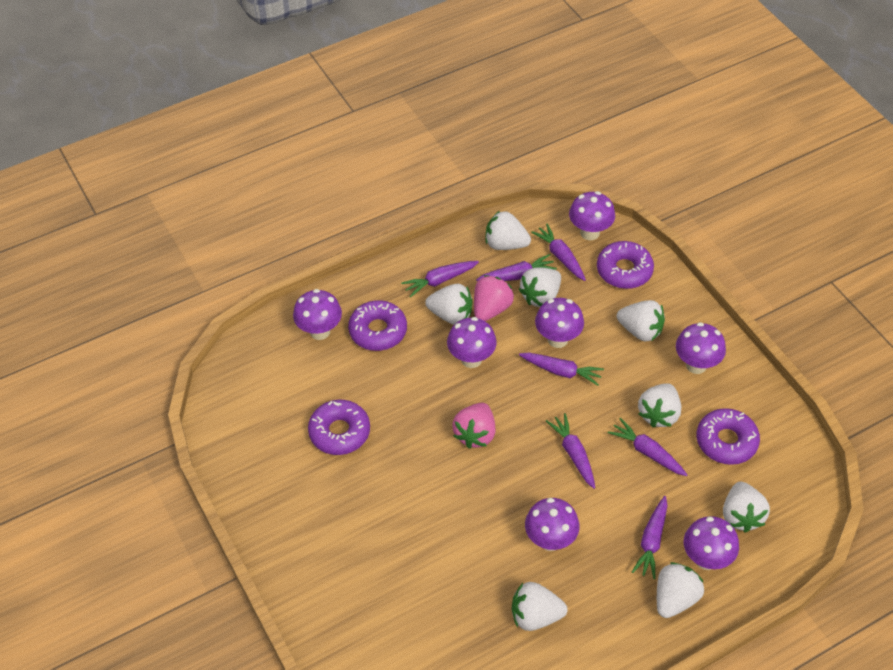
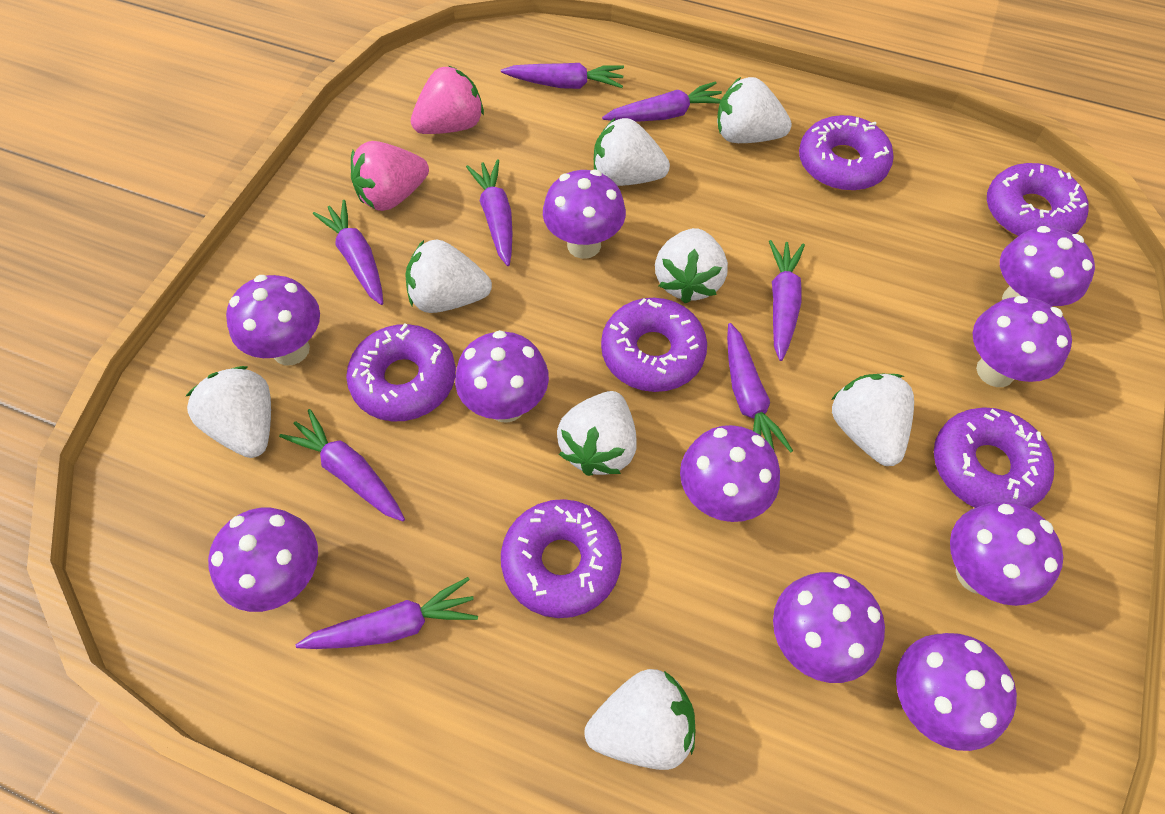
purple carrot: 7 -> 8
purple donut: 4 -> 6
purple mushroom: 7 -> 10

